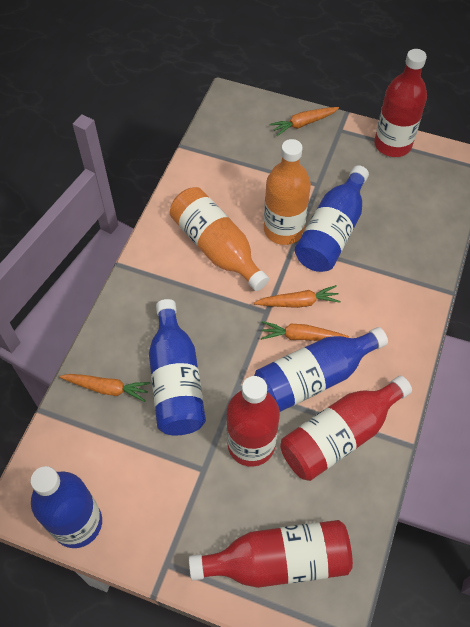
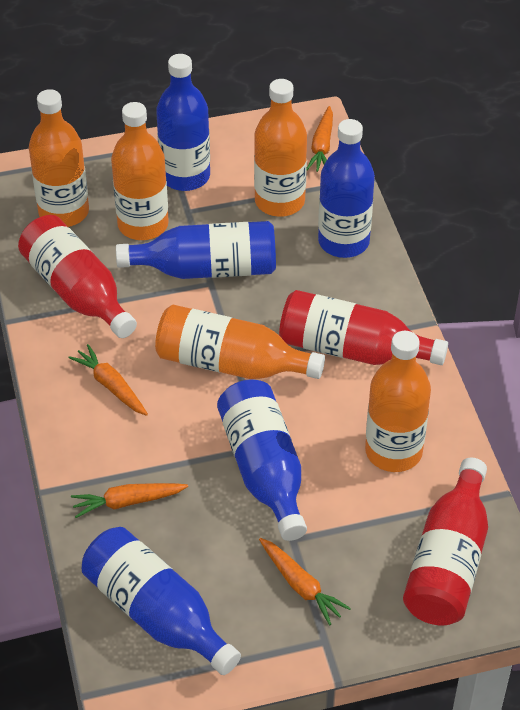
blue bottle: 4 -> 5
orange bottle: 2 -> 5
red bottle: 4 -> 3

